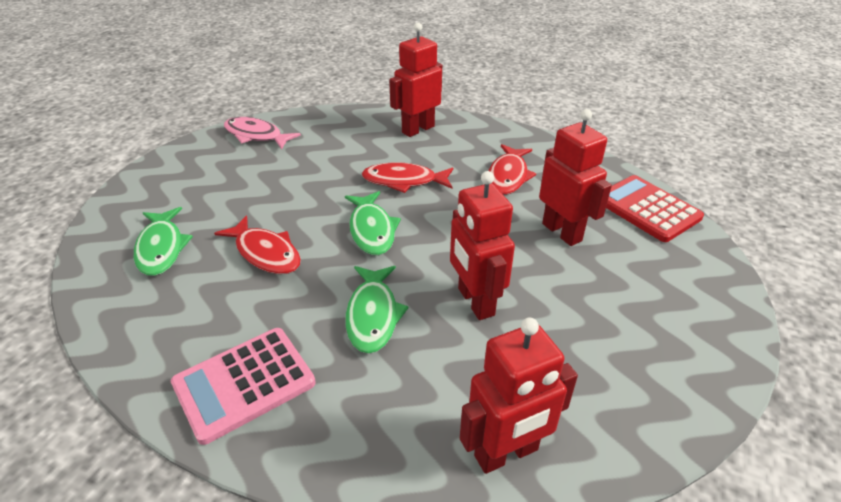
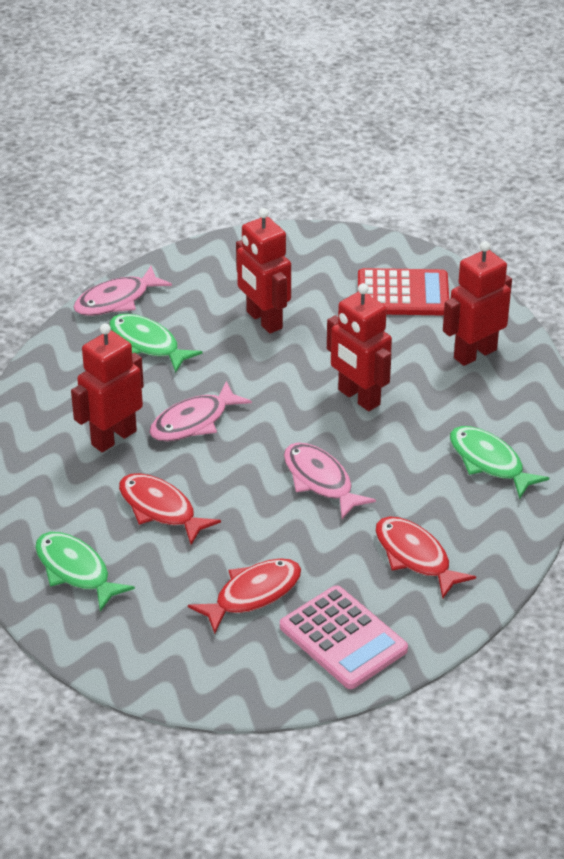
pink fish: 1 -> 3

